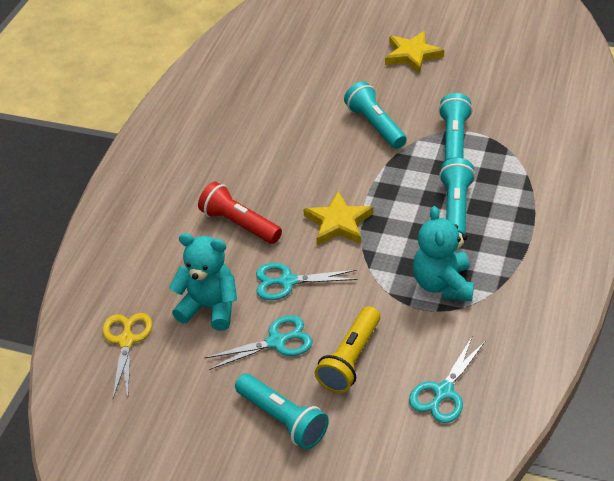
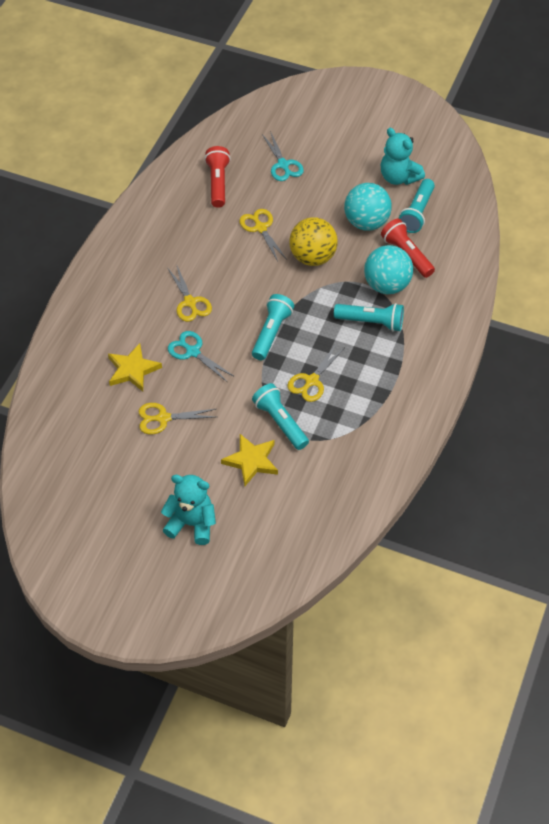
red flashlight: 1 -> 2
turquoise ball: 0 -> 2
turquoise scissors: 3 -> 2
yellow ball: 0 -> 1
yellow flashlight: 1 -> 0
yellow scissors: 1 -> 4

